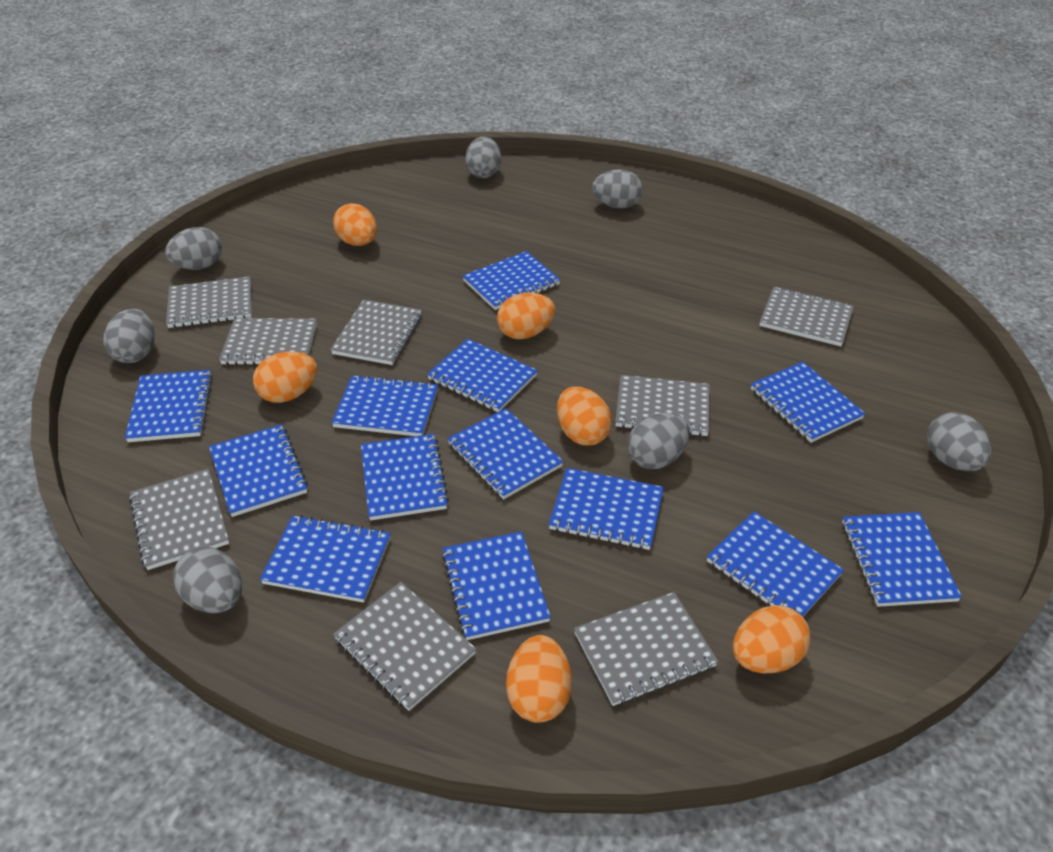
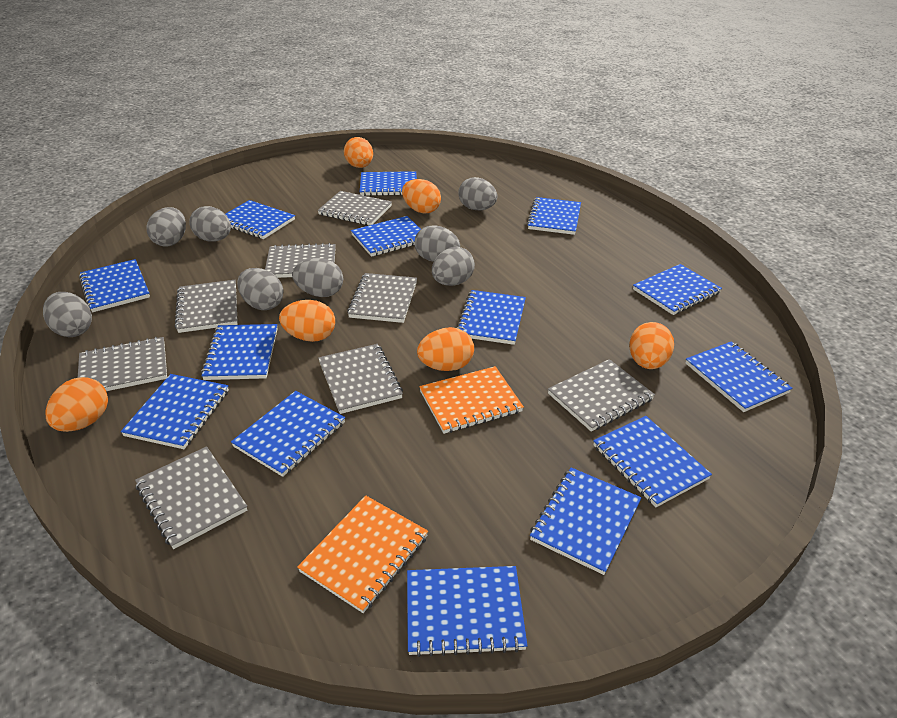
blue notebook: 13 -> 14
grey egg: 7 -> 8
orange notebook: 0 -> 2

